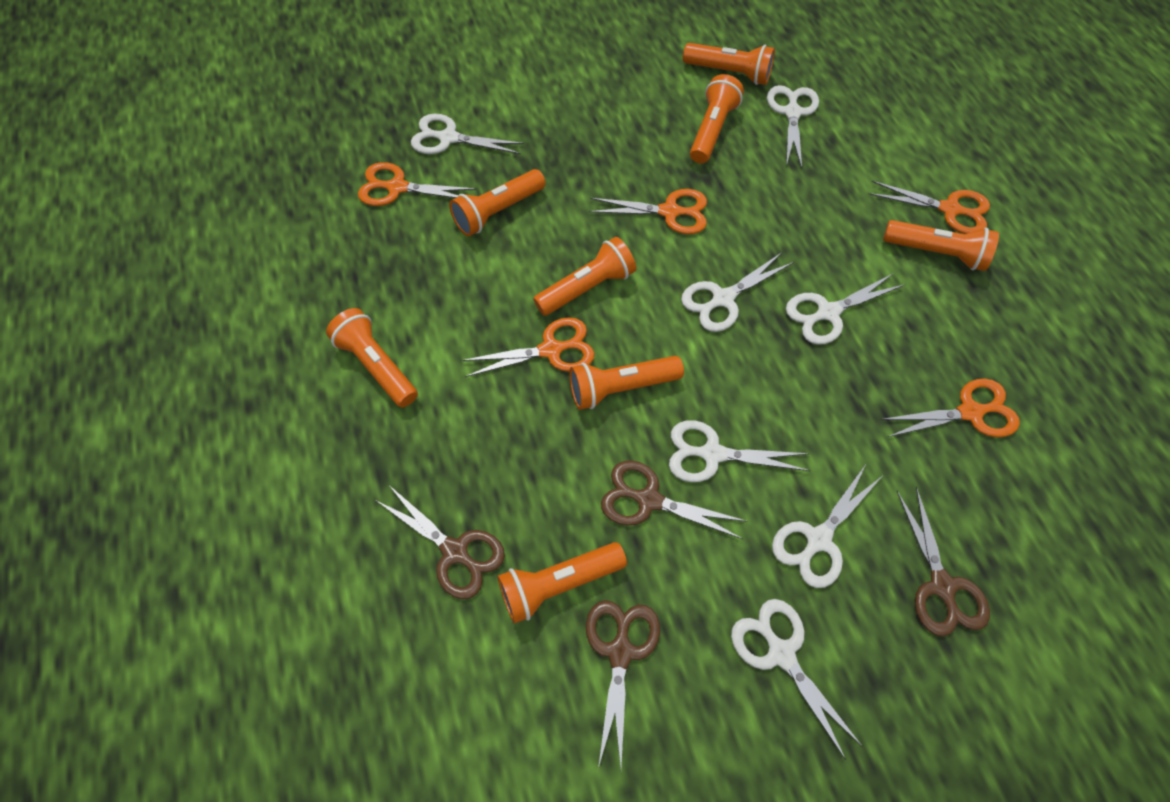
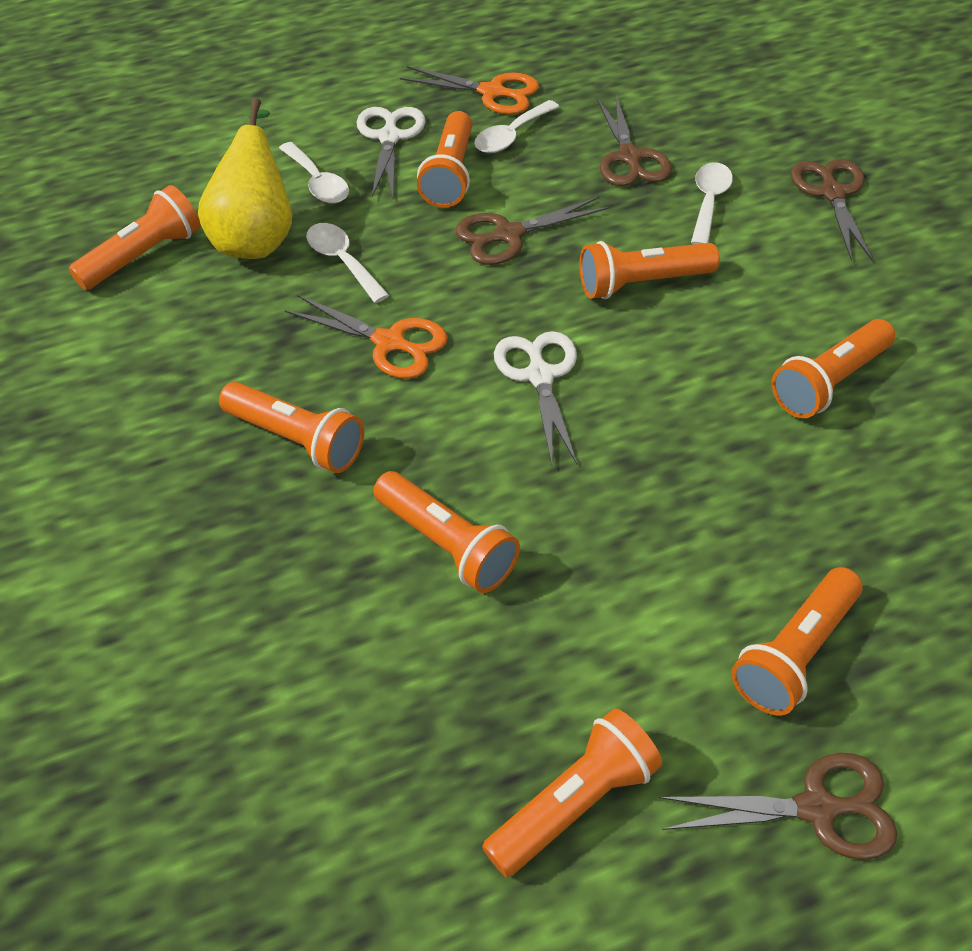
orange scissors: 5 -> 2
white scissors: 7 -> 2
white spoon: 0 -> 4
yellow pear: 0 -> 1

